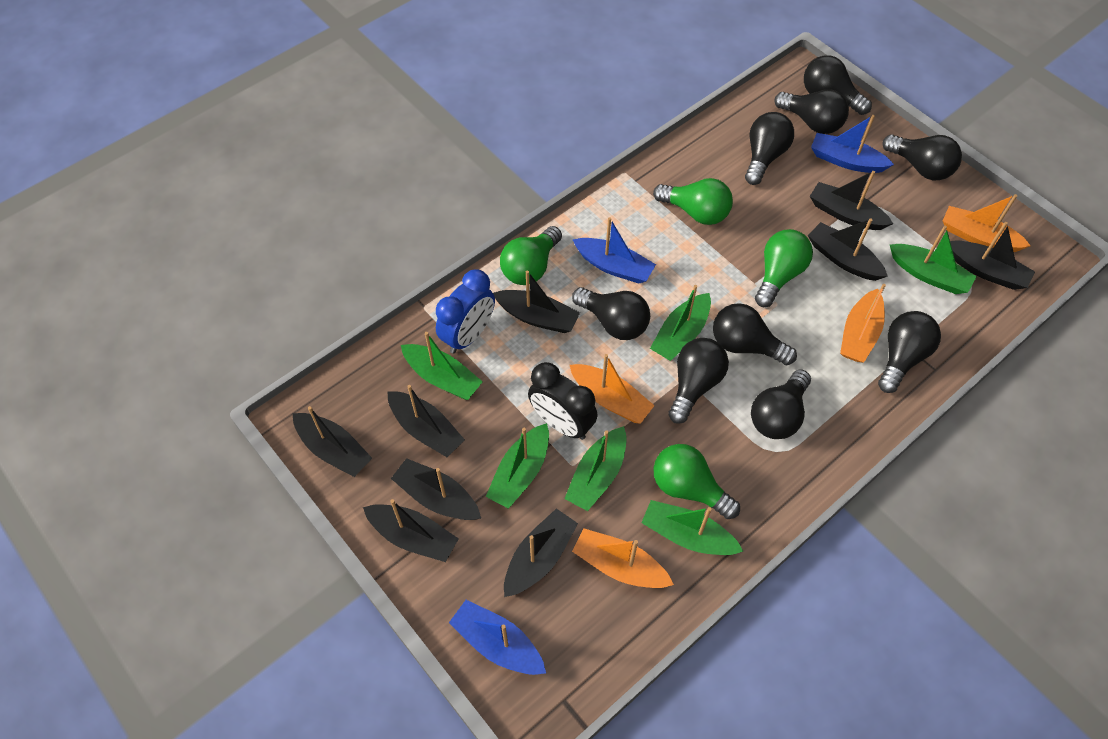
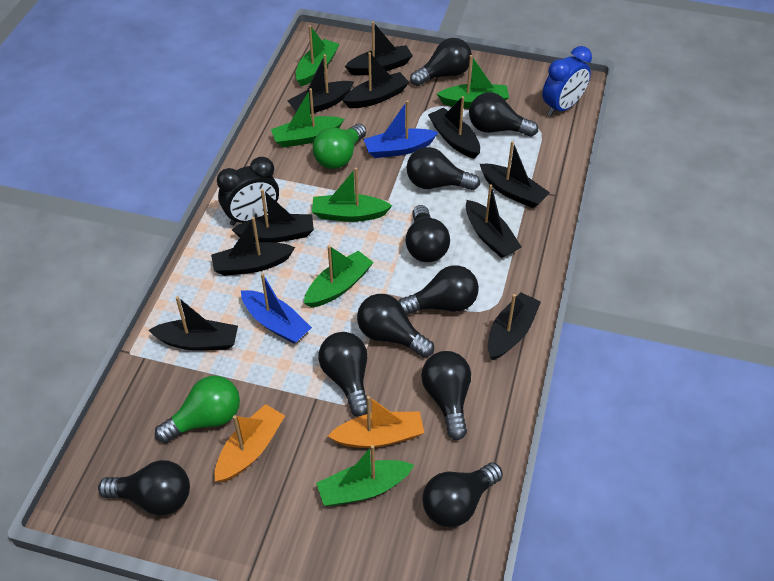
black boat: 9 -> 10
black light bulb: 9 -> 10
blue boat: 3 -> 2
green light bulb: 4 -> 2
orange boat: 4 -> 2

